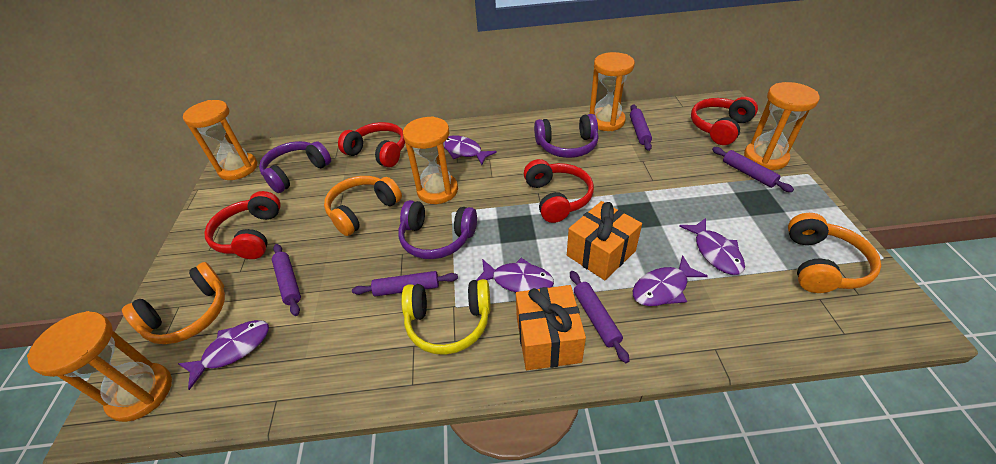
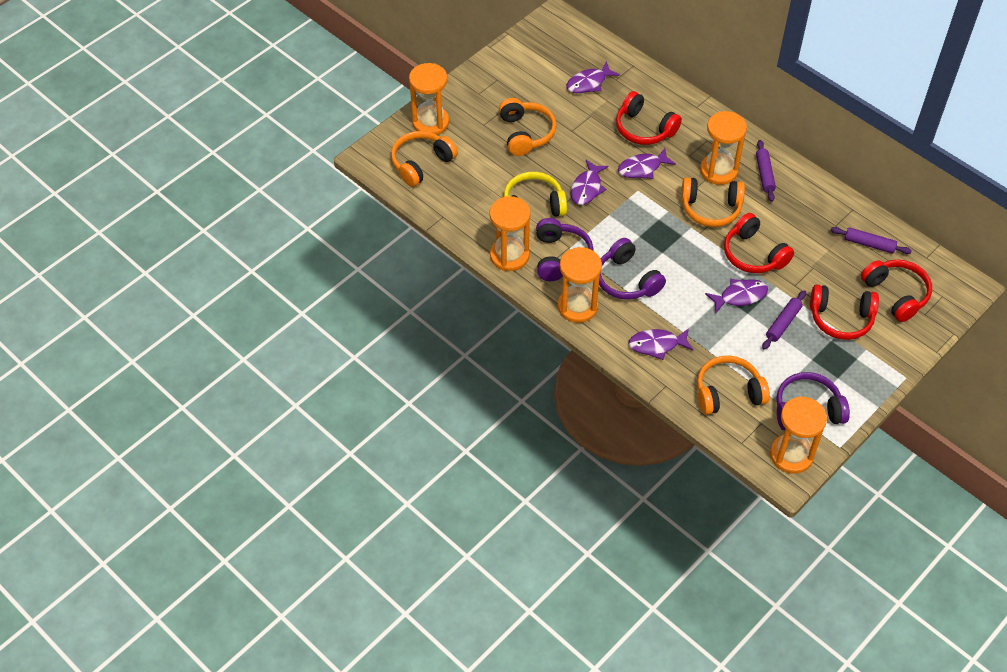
orange gift: 2 -> 0
orange headphones: 3 -> 4
purple rolling pin: 5 -> 3

